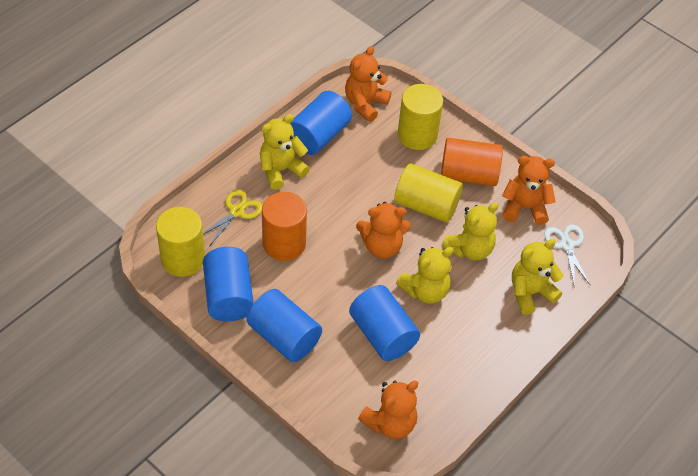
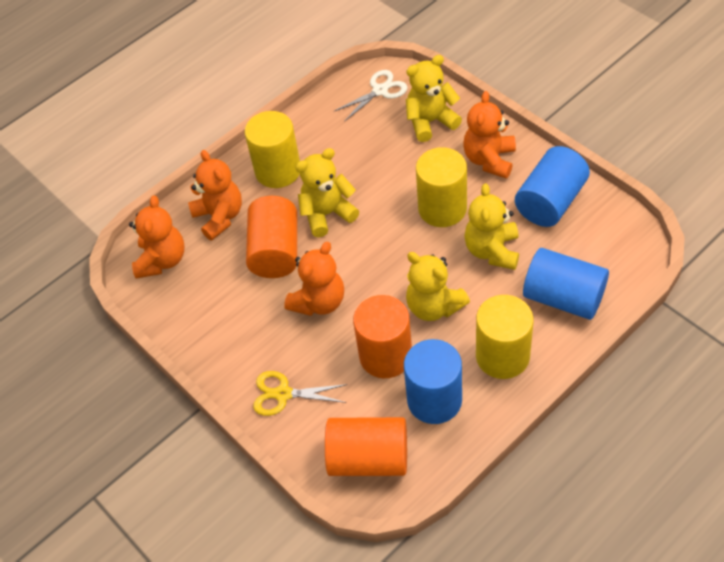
blue cylinder: 4 -> 3
orange cylinder: 2 -> 3

